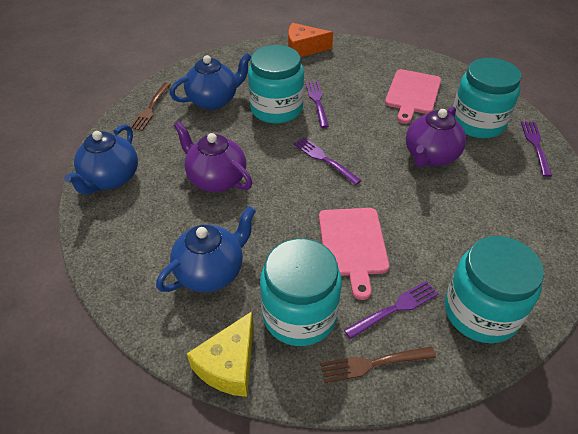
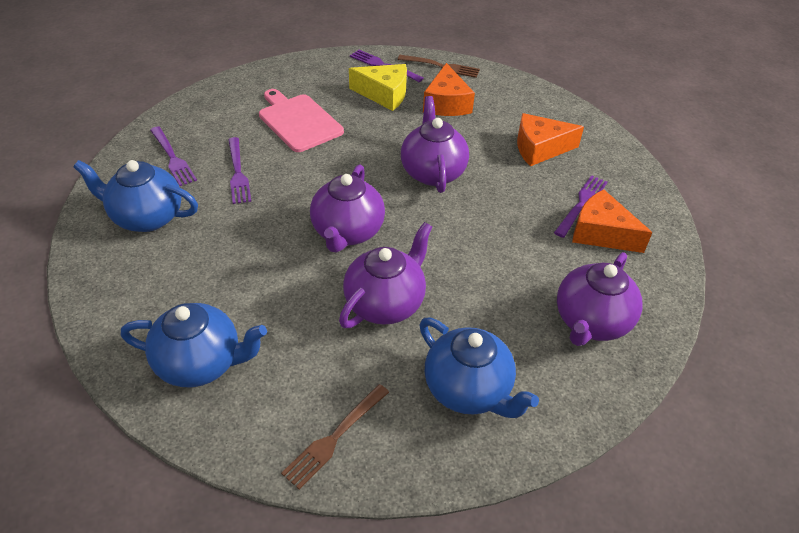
orange cheese: 1 -> 3
pink cutting board: 2 -> 1
purple teapot: 2 -> 4
turquoise jar: 4 -> 0

